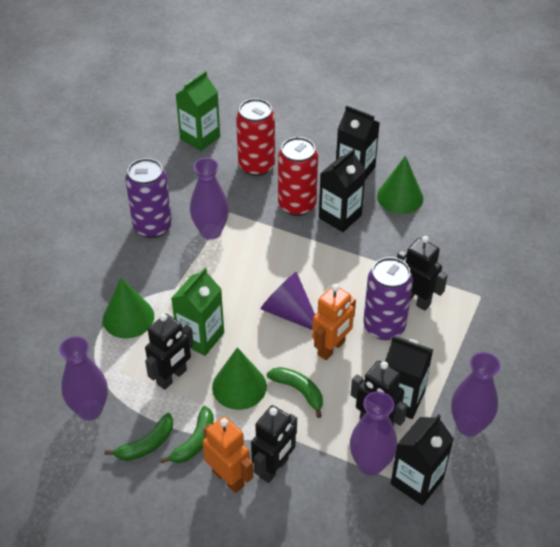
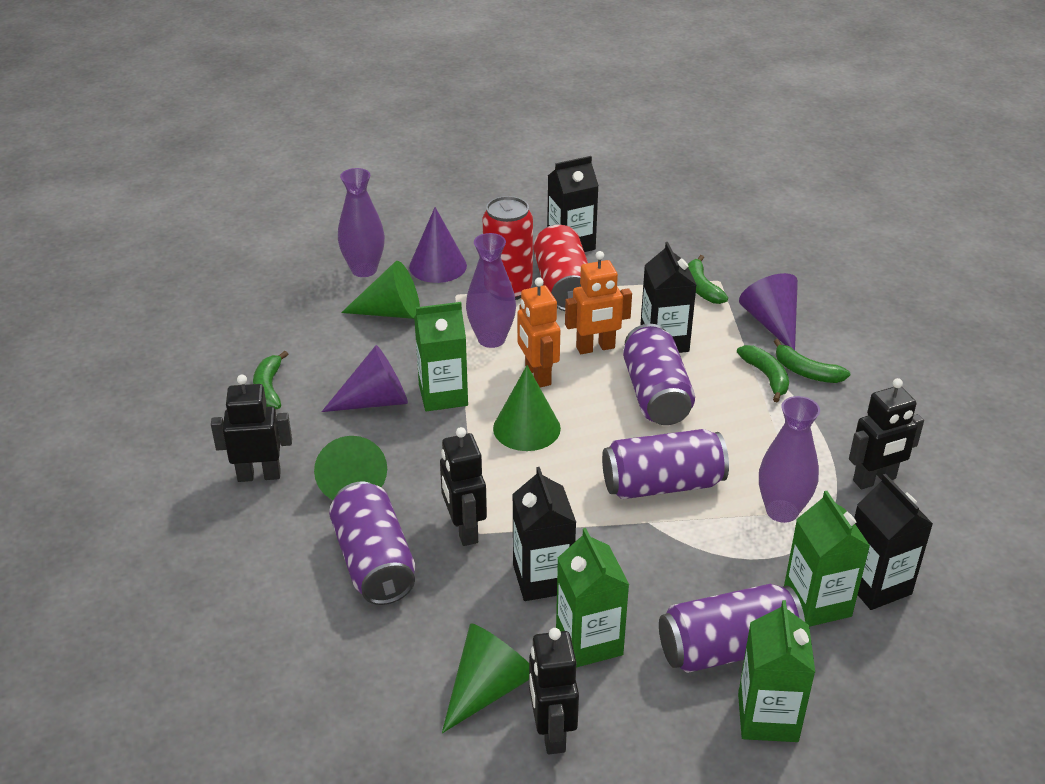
green banana: 3 -> 4
green carton: 2 -> 4
green cone: 3 -> 4
purple can: 2 -> 4
purple cone: 1 -> 3
purple vase: 4 -> 3

